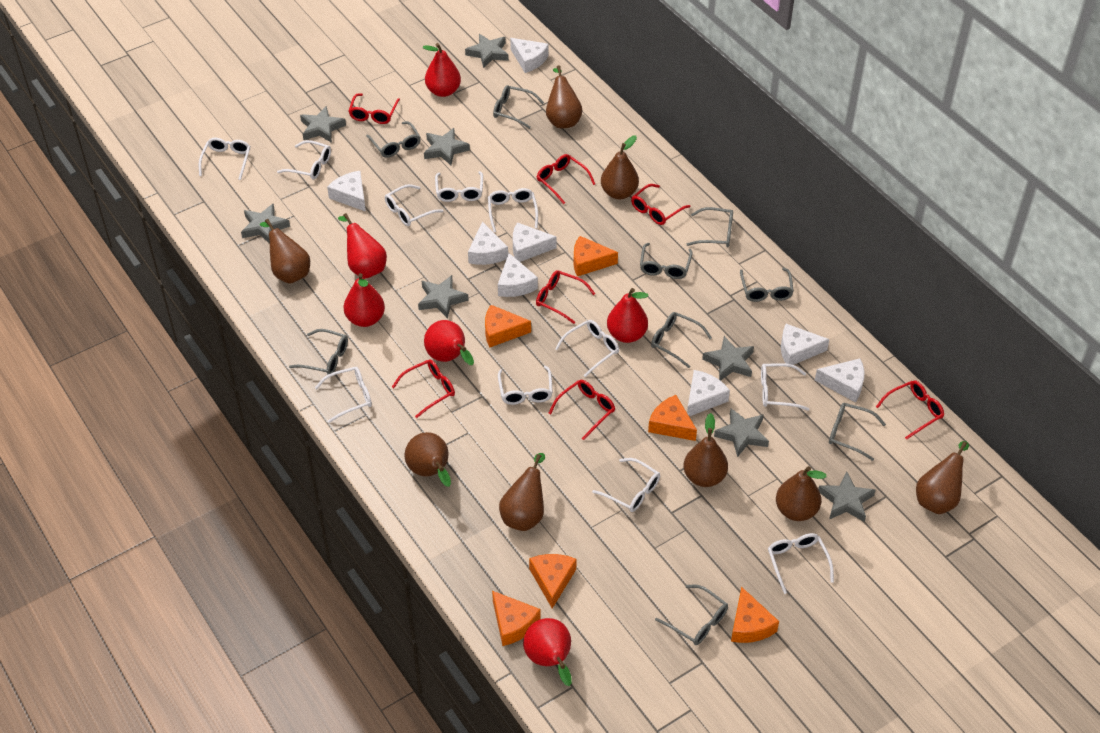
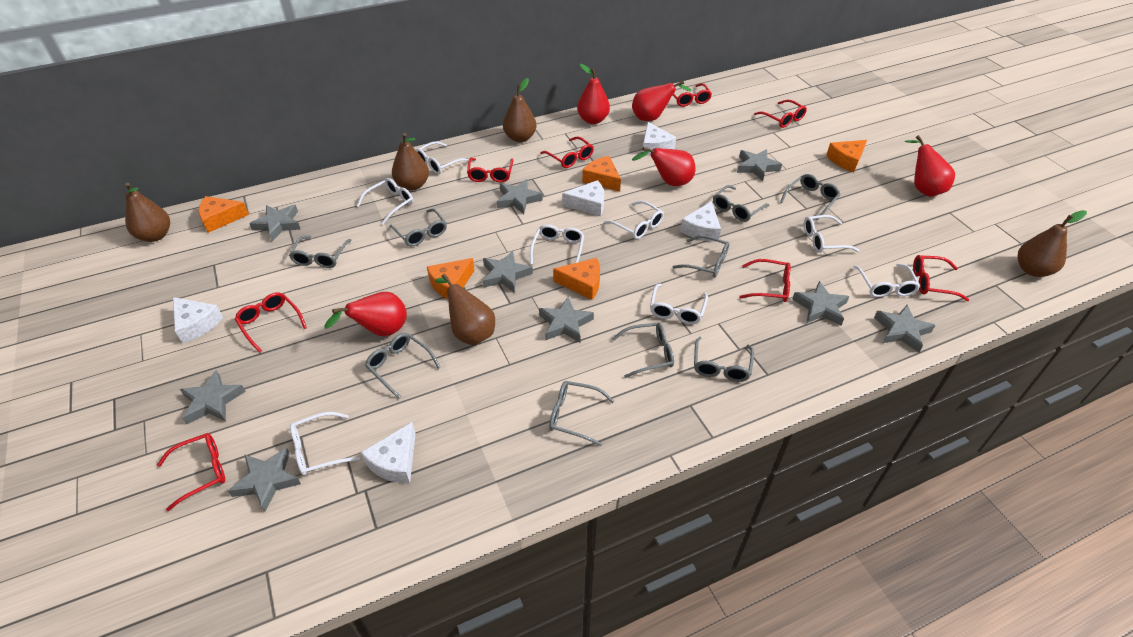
brown pear: 8 -> 5
grey star: 8 -> 9
orange cheese: 6 -> 5
red glasses: 7 -> 8
red pear: 6 -> 5
white cheese: 8 -> 5
white glasses: 11 -> 8

